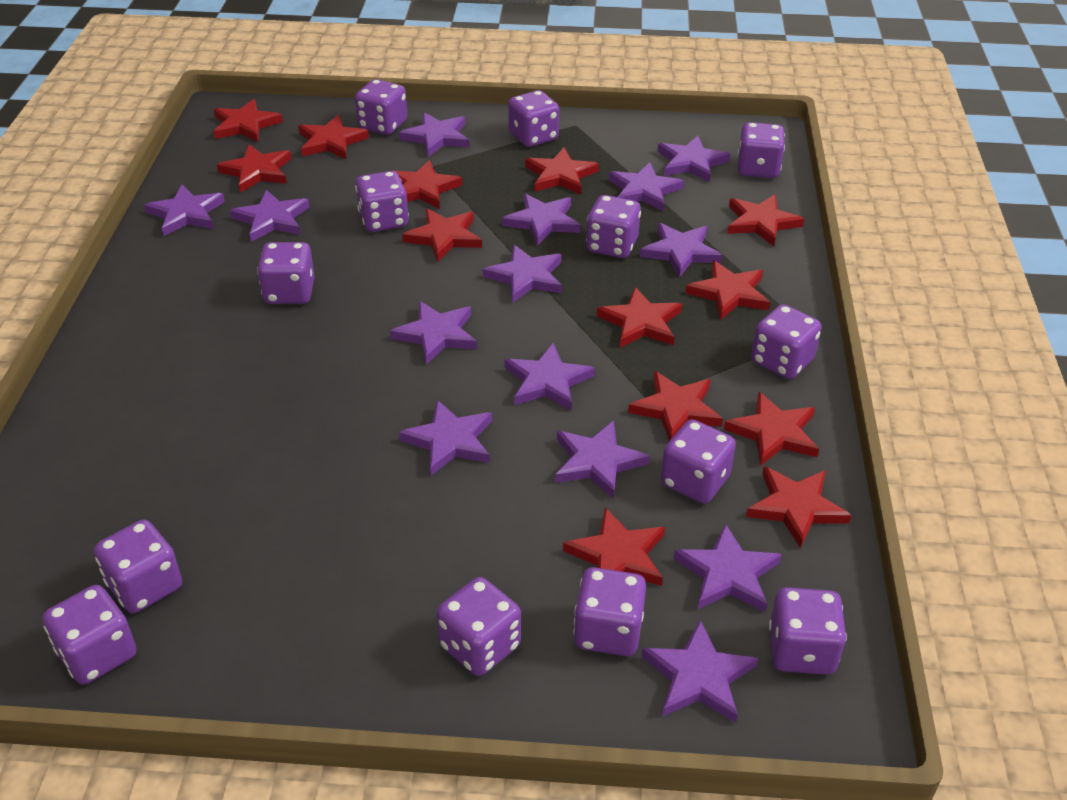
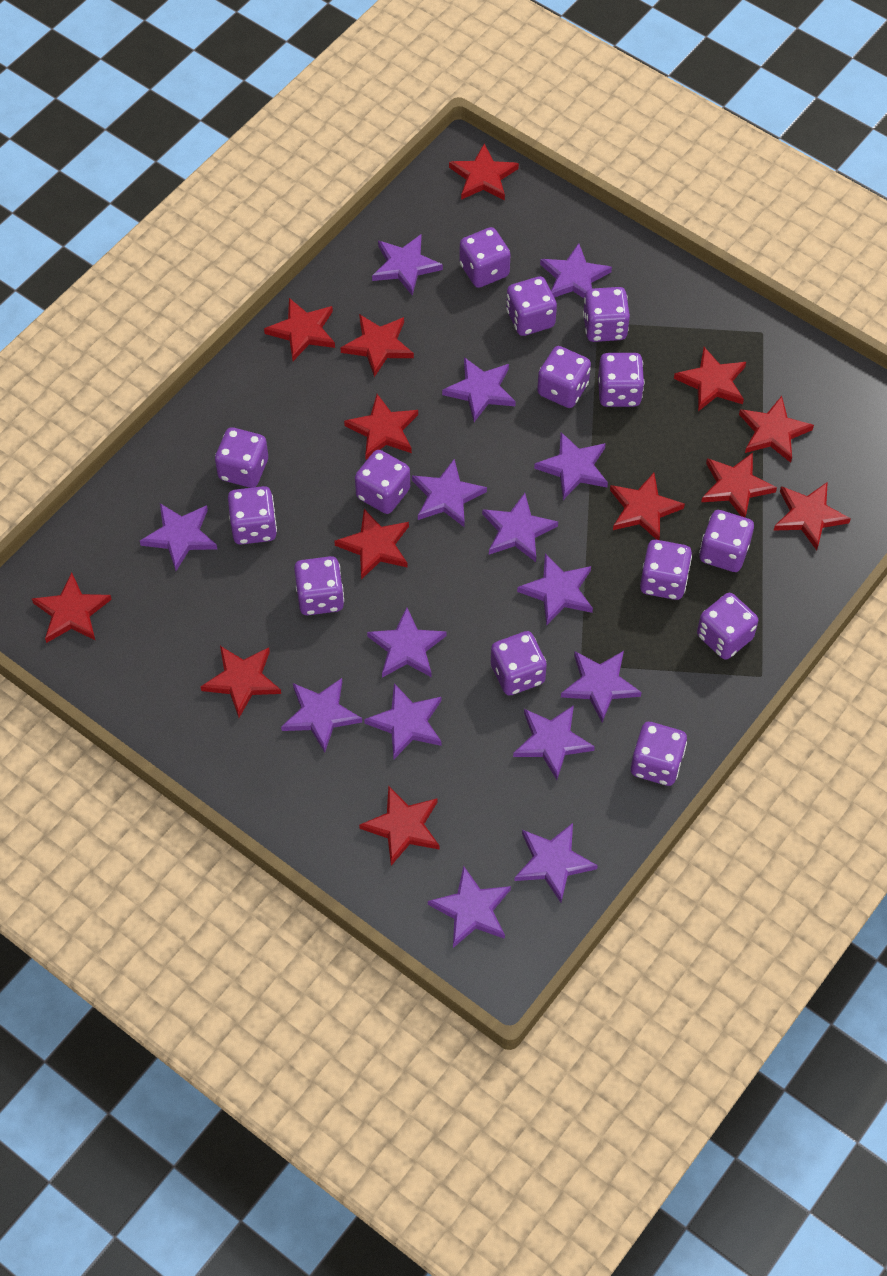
purple dice: 13 -> 14
purple star: 14 -> 15

